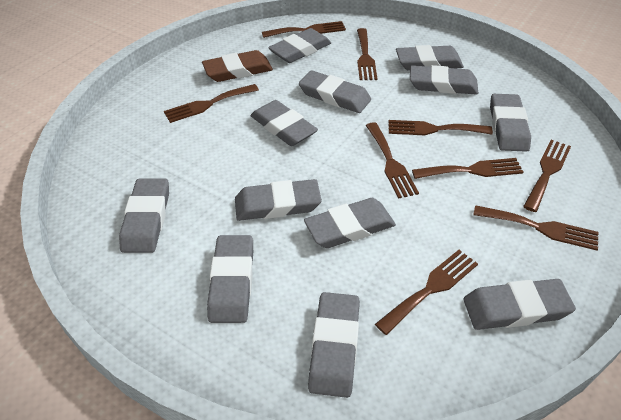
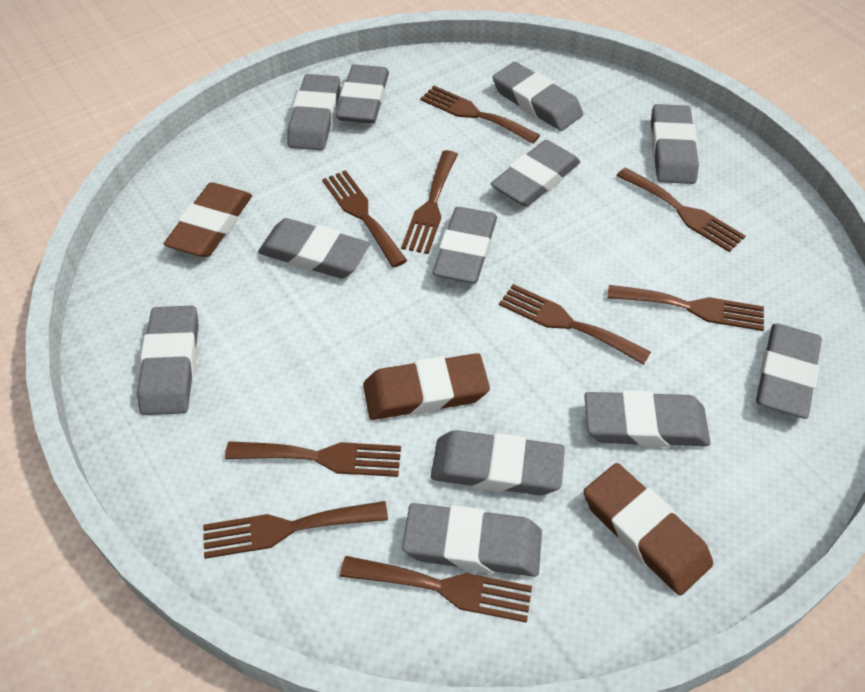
brown eraser: 1 -> 3

